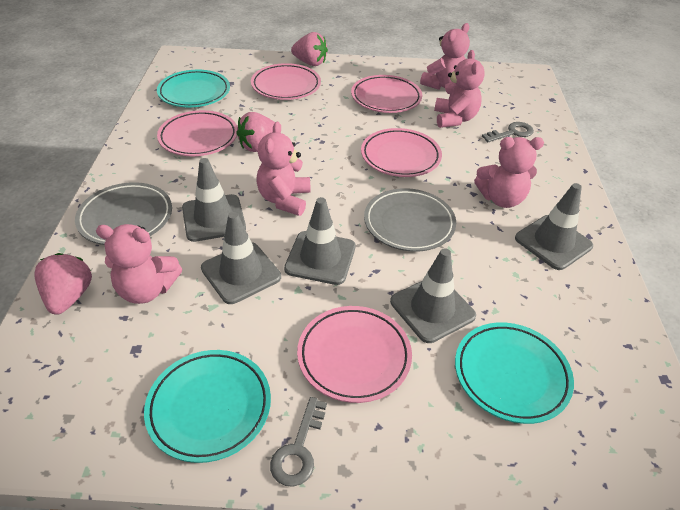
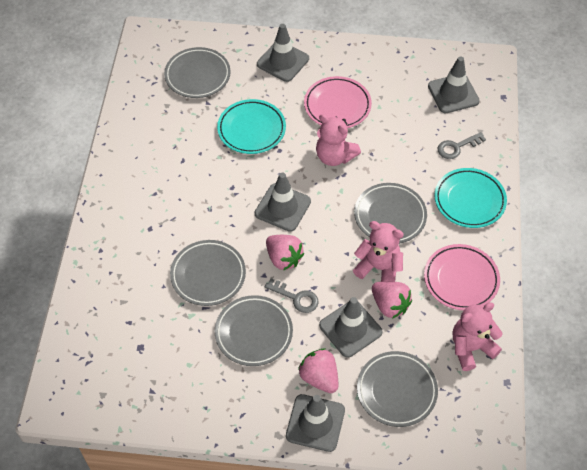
grey plate: 2 -> 5
pink plate: 5 -> 2
pink teddy bear: 5 -> 3
turquoise plate: 3 -> 2

